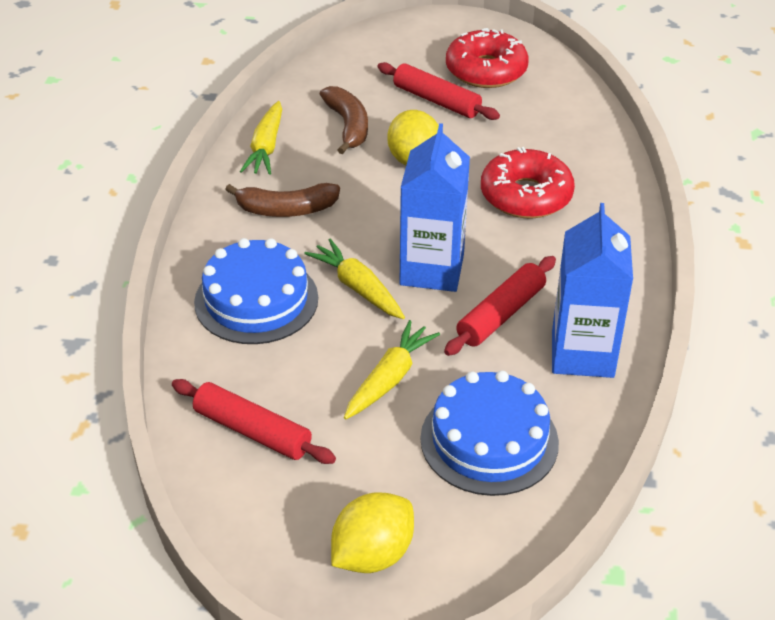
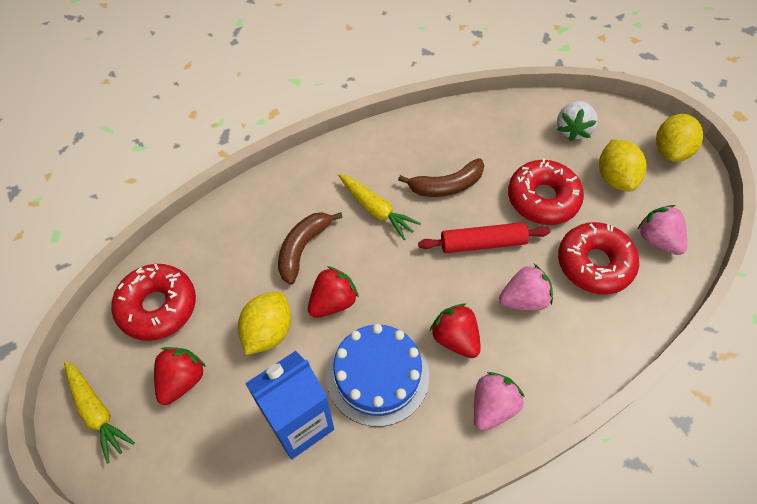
blue cake: 2 -> 1
blue carton: 2 -> 1
pink strawberry: 0 -> 3
red donut: 2 -> 3
red rolling pin: 3 -> 1
red strawberry: 0 -> 3
white strawberry: 0 -> 1
yellow carrot: 3 -> 2
yellow lemon: 2 -> 3

